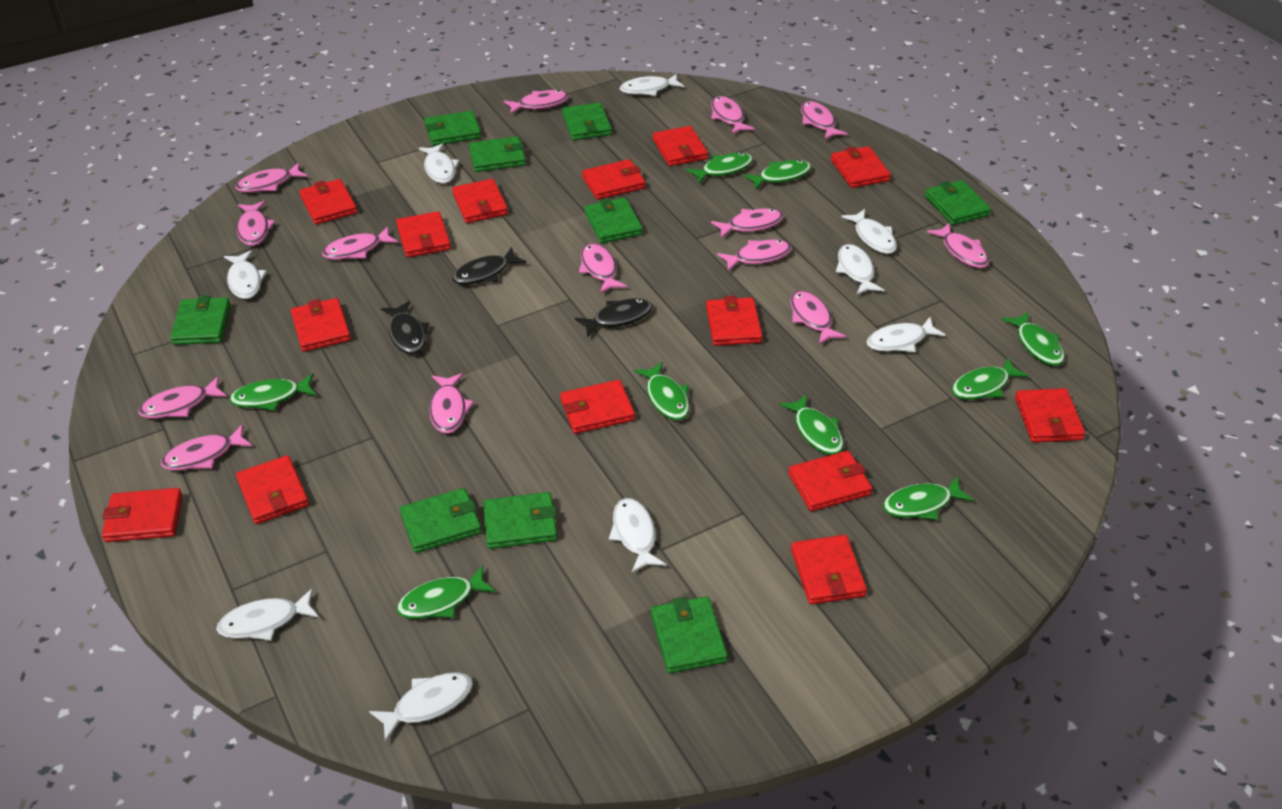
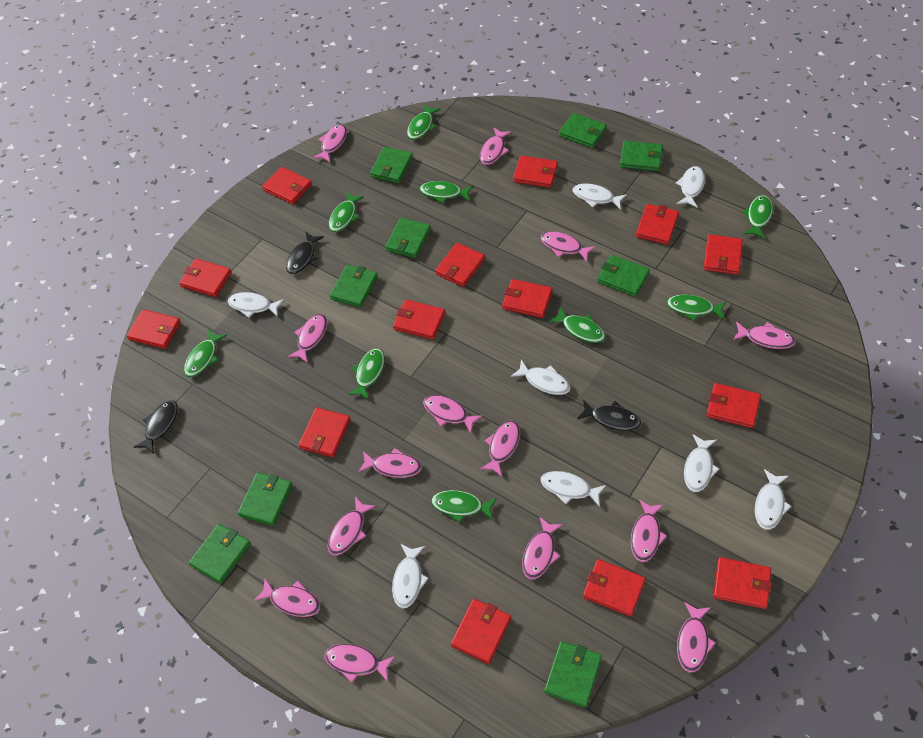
white fish: 9 -> 8

